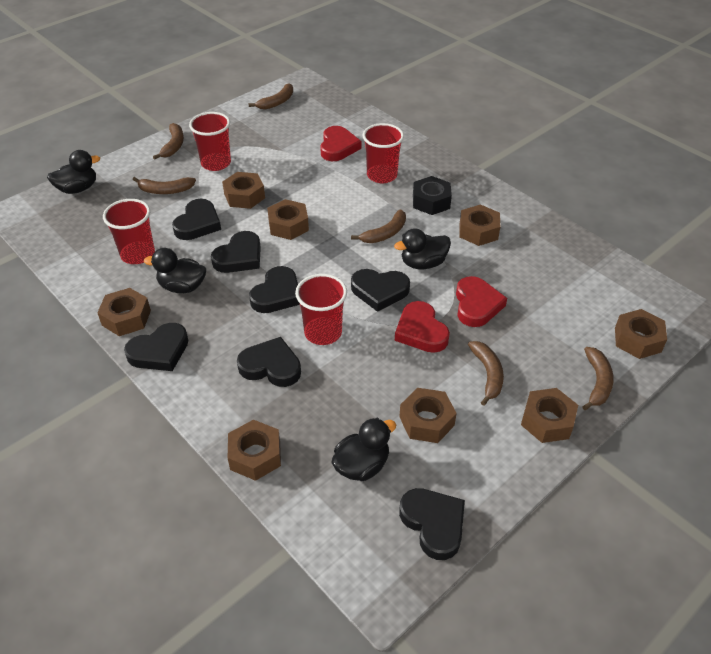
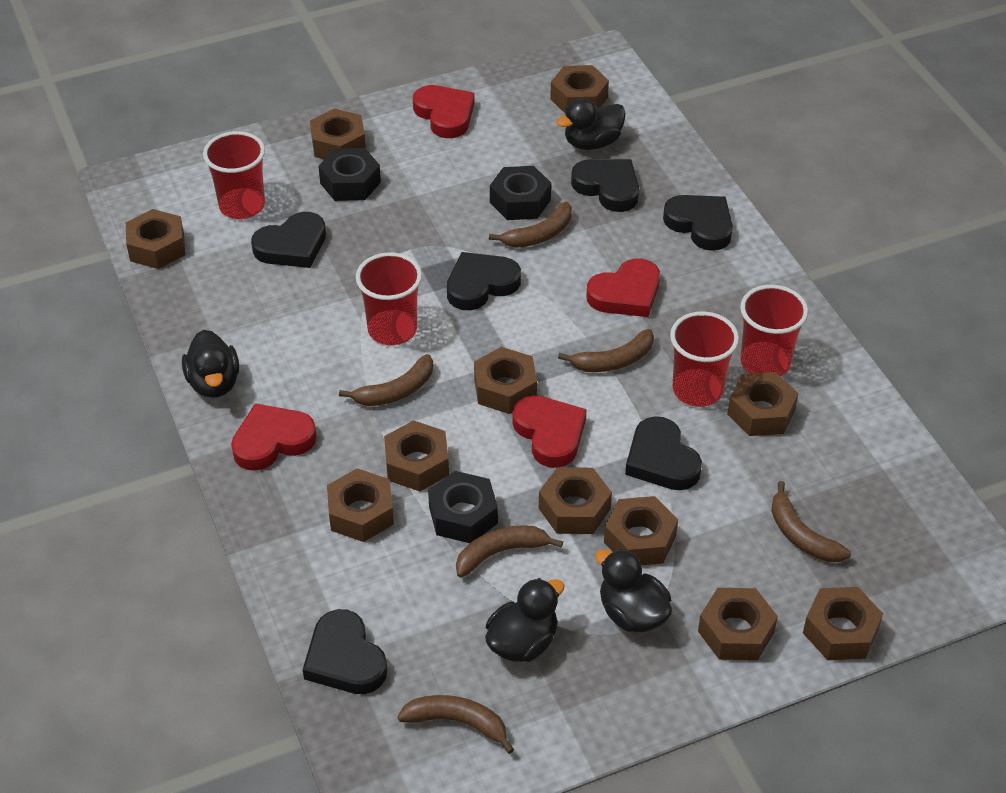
black heart: 7 -> 6
black nut: 1 -> 3
brown nut: 8 -> 11
red heart: 3 -> 4

